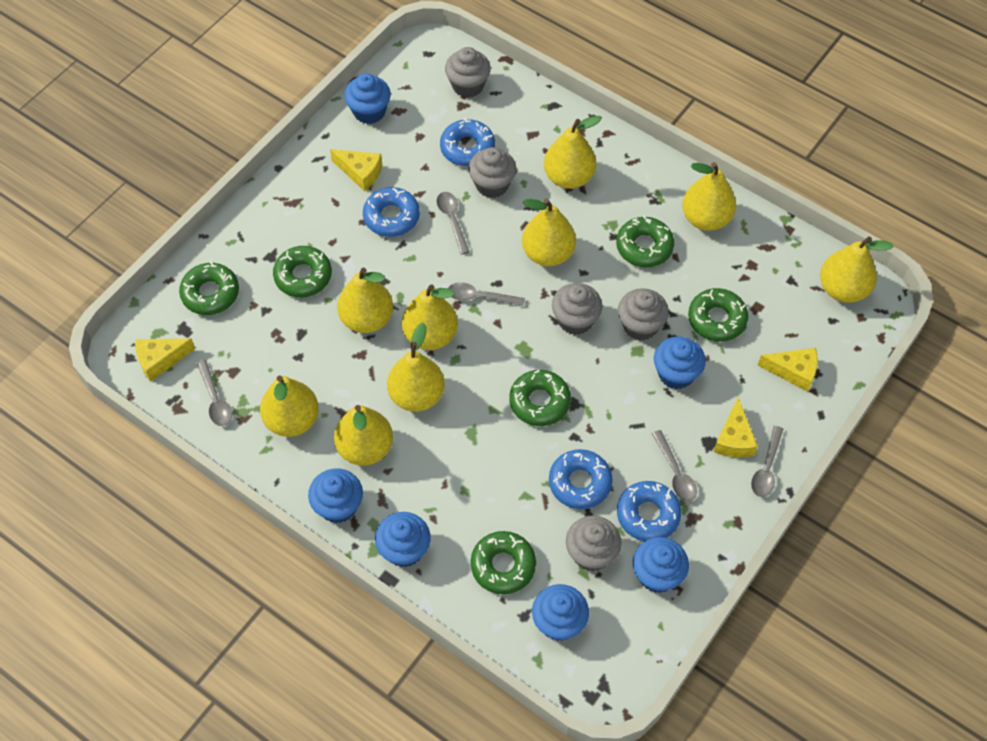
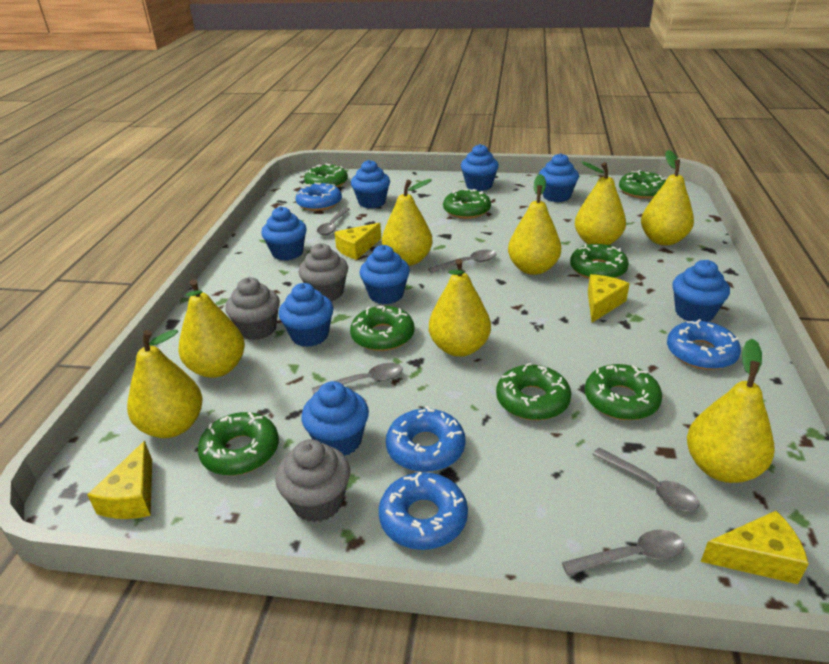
blue cupcake: 6 -> 8
green donut: 6 -> 8
grey cupcake: 5 -> 3
yellow pear: 9 -> 8

